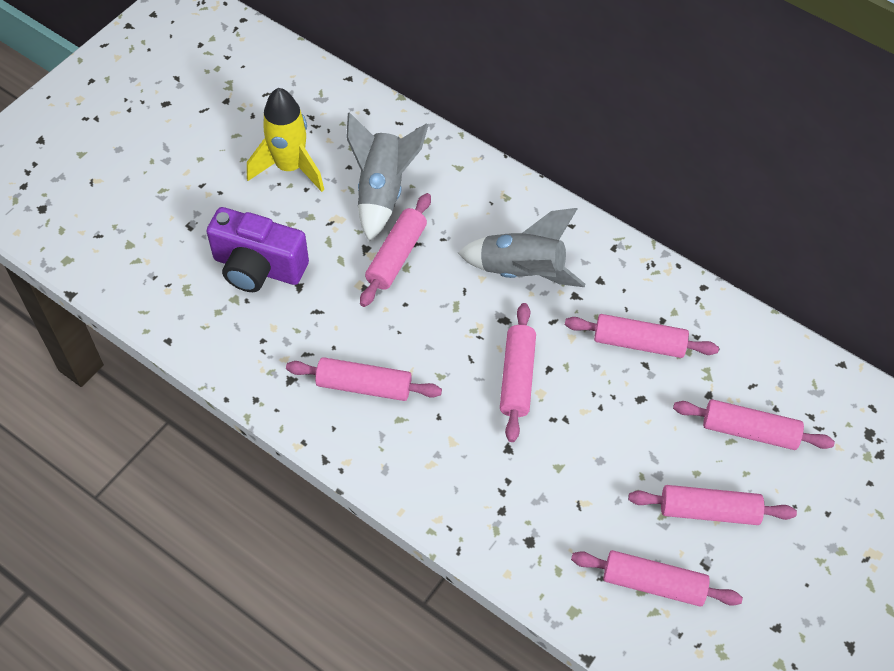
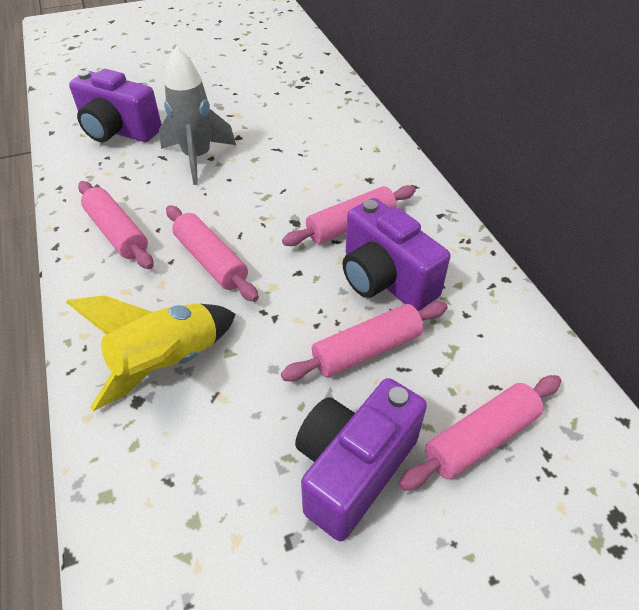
grey rocket: 2 -> 1
pink rolling pin: 7 -> 5
purple camera: 1 -> 3

